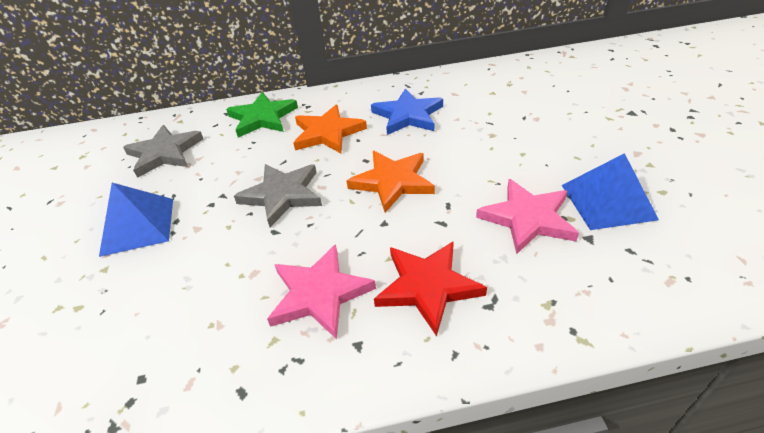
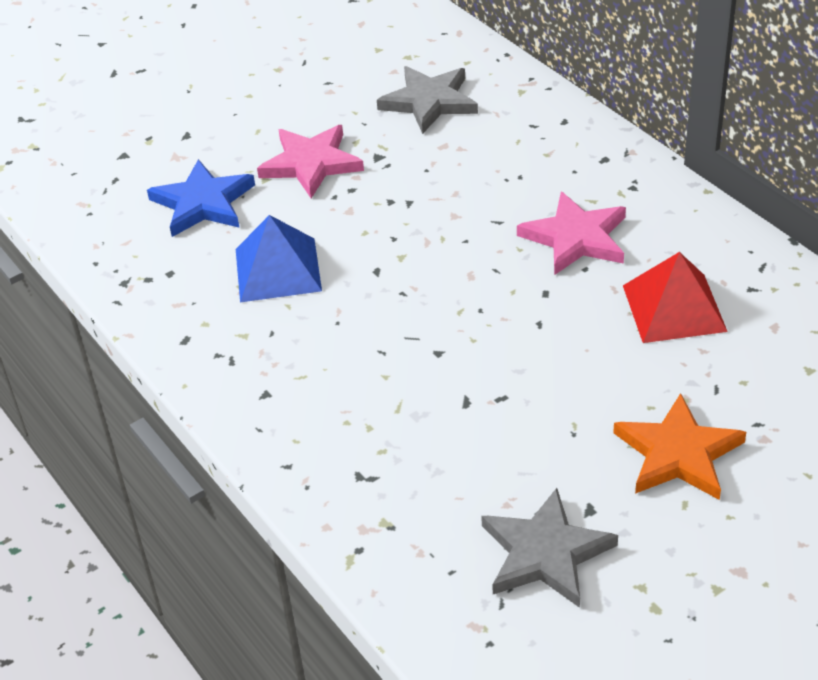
blue pyramid: 2 -> 1
green star: 1 -> 0
orange star: 2 -> 1
red pyramid: 0 -> 1
red star: 1 -> 0

